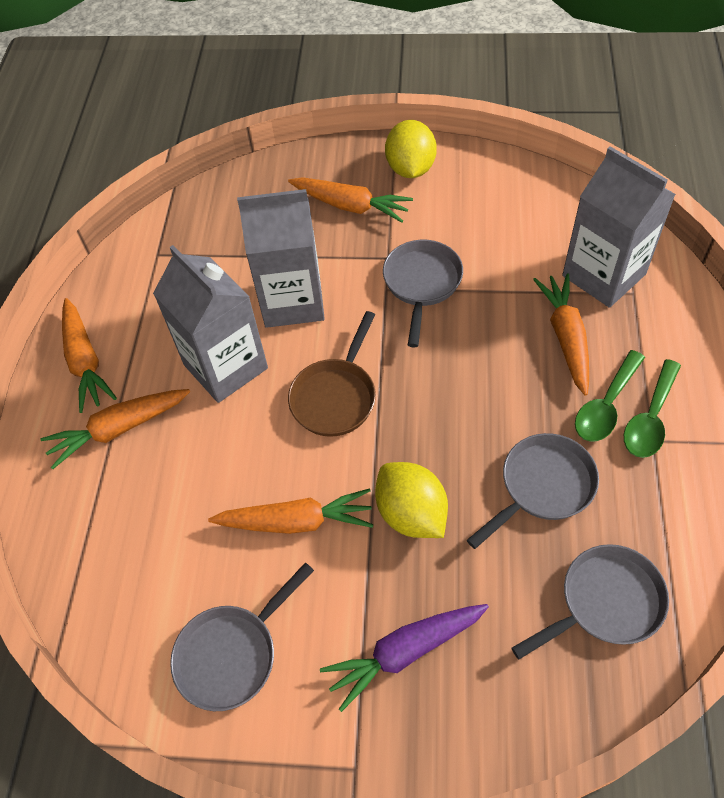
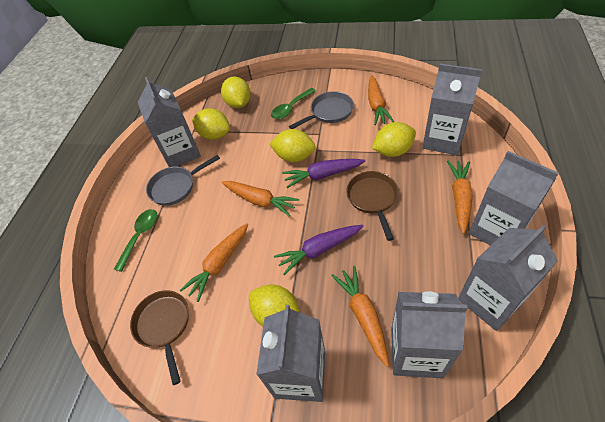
brown pan: 1 -> 2
grey carton: 3 -> 6
grey pan: 4 -> 2
purple carrot: 1 -> 2
yellow lemon: 2 -> 5

